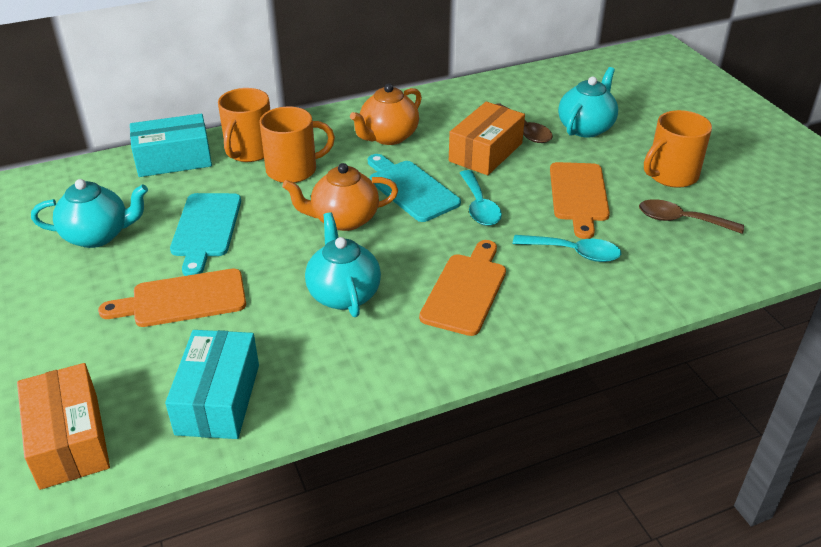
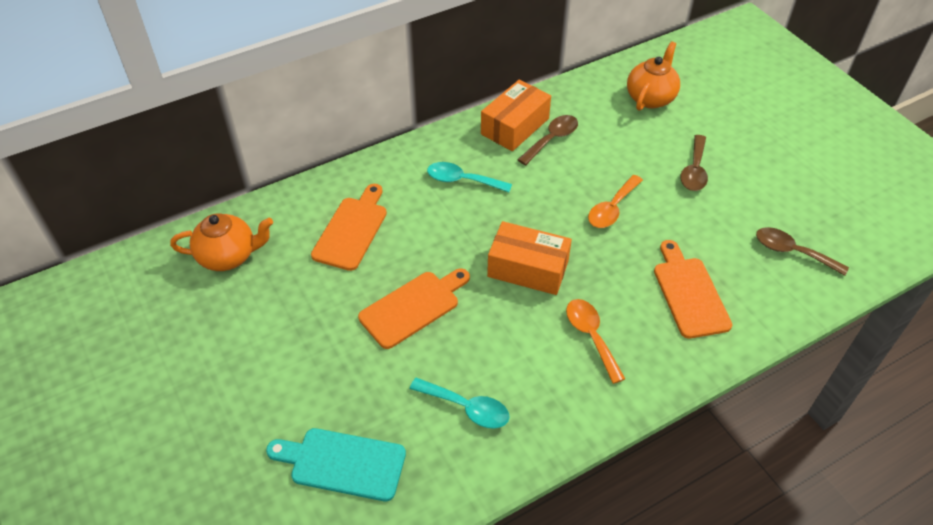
brown spoon: 2 -> 3
orange mug: 3 -> 0
orange spoon: 0 -> 2
turquoise box: 2 -> 0
turquoise cutting board: 2 -> 1
turquoise teapot: 3 -> 0

